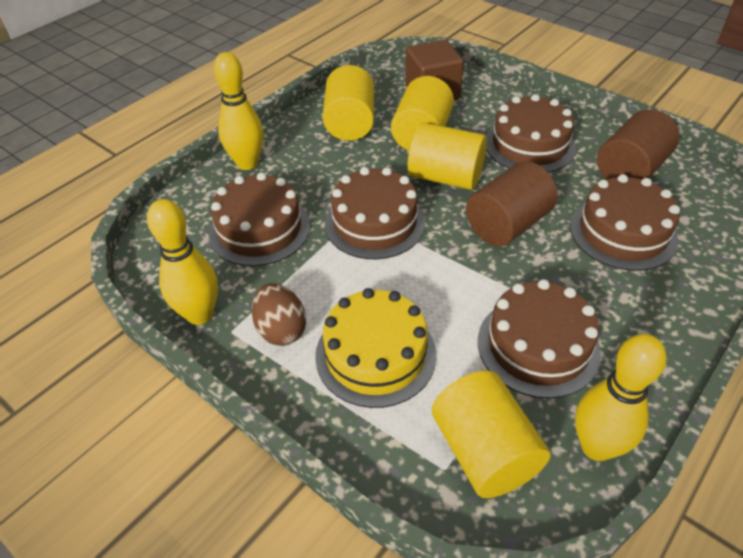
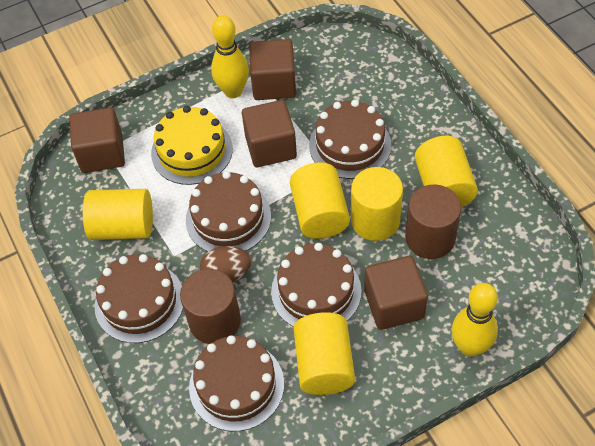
brown cube: 1 -> 4
yellow bowling pin: 3 -> 2
yellow cylinder: 4 -> 5

